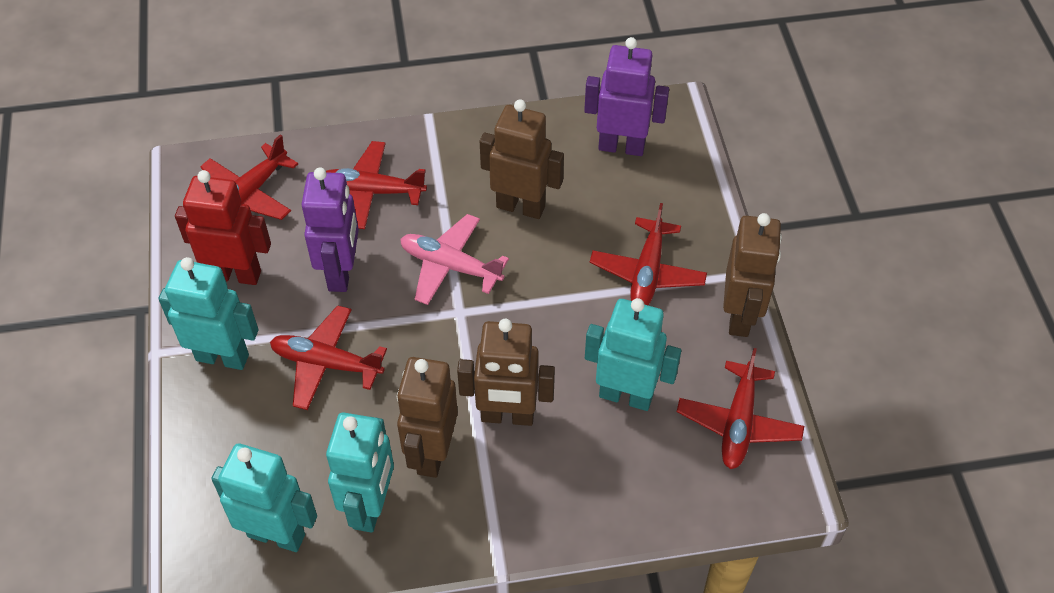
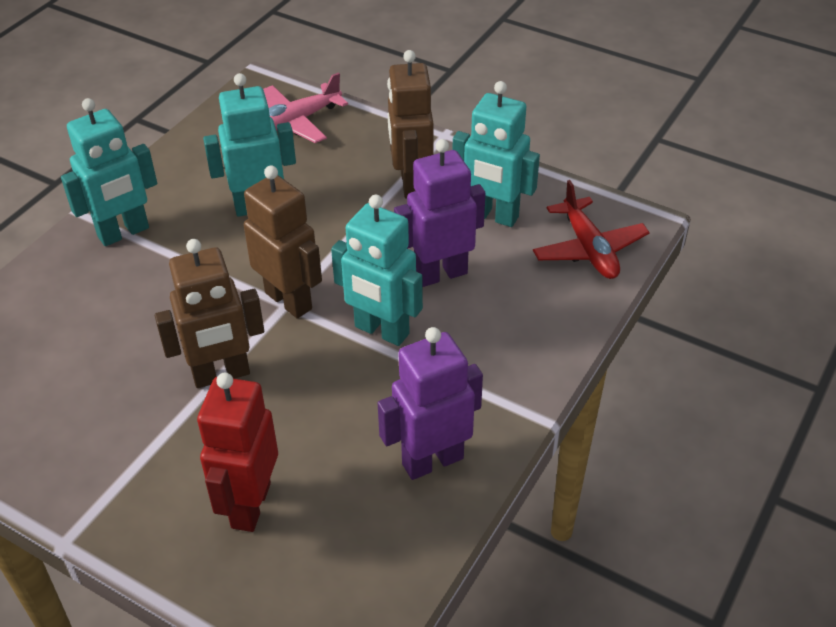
brown robot: 4 -> 3
red plane: 5 -> 1

